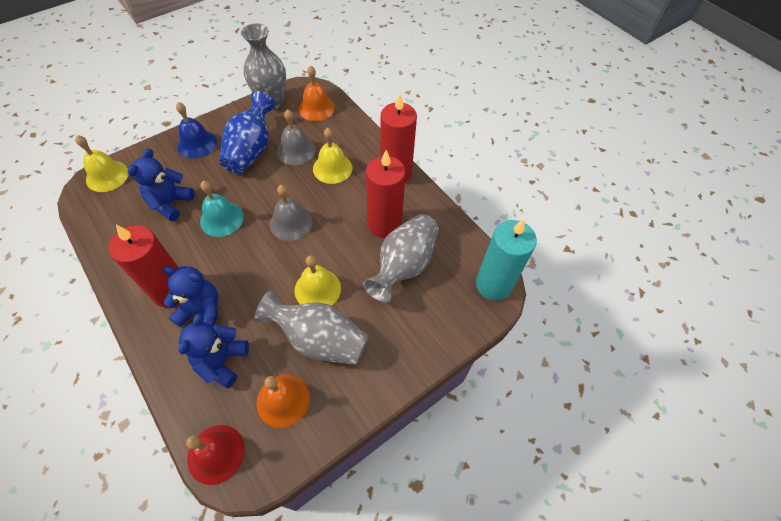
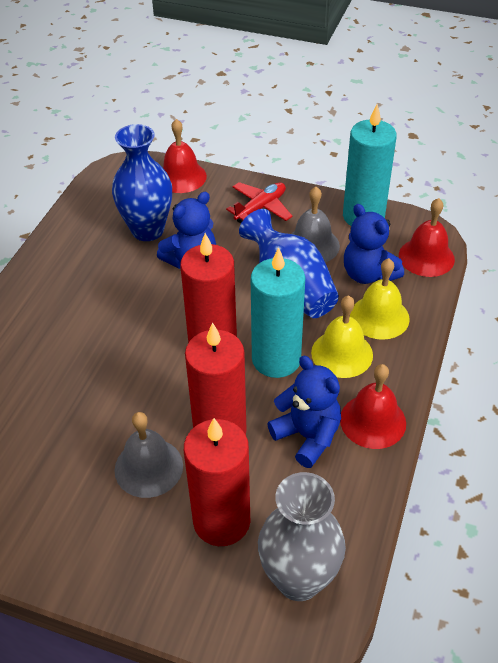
blue bell: 1 -> 0
blue vase: 1 -> 2
grey vase: 3 -> 1
orange bell: 2 -> 0
red bell: 1 -> 3
red plane: 0 -> 1
turquoise bell: 1 -> 0
turquoise candle: 1 -> 2
yellow bell: 3 -> 2

